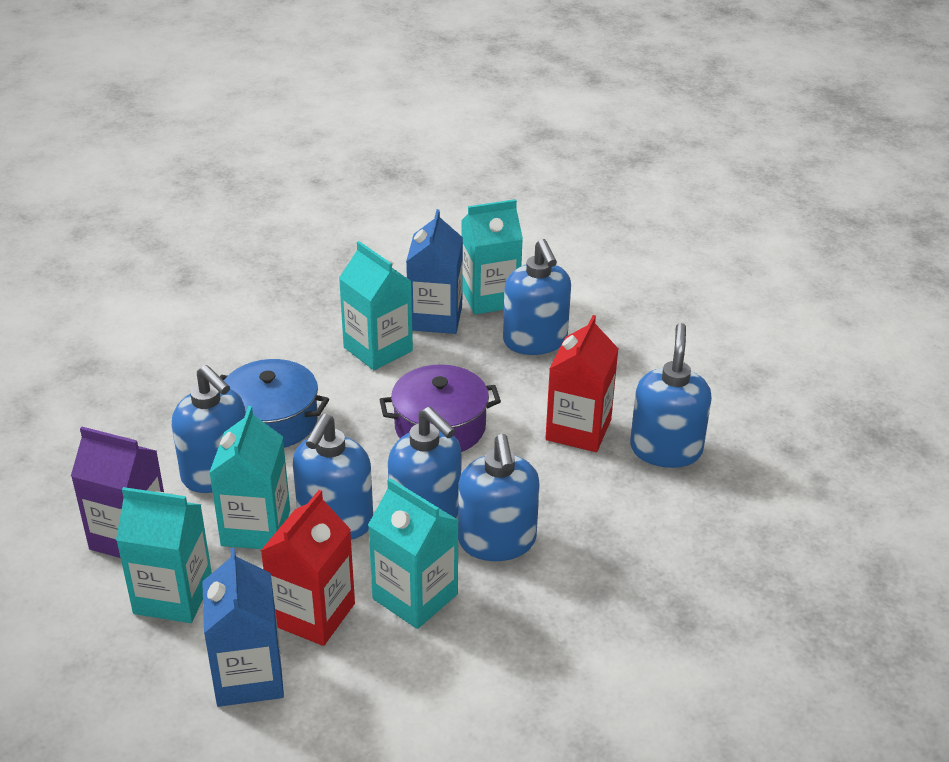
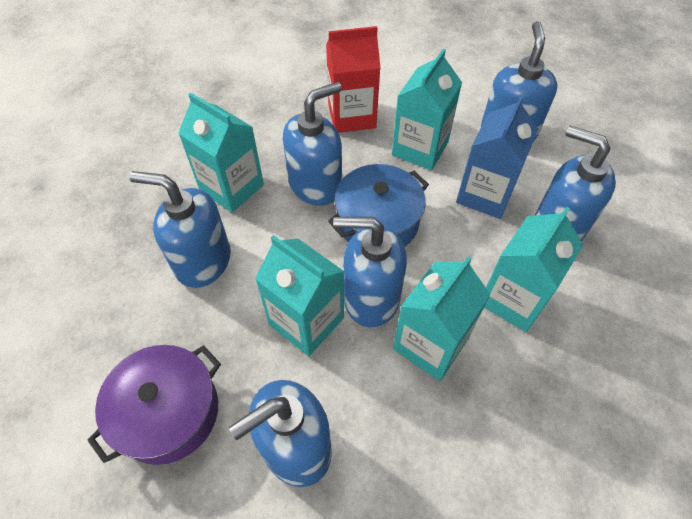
blue carton: 2 -> 1
purple carton: 1 -> 0
red carton: 2 -> 1

